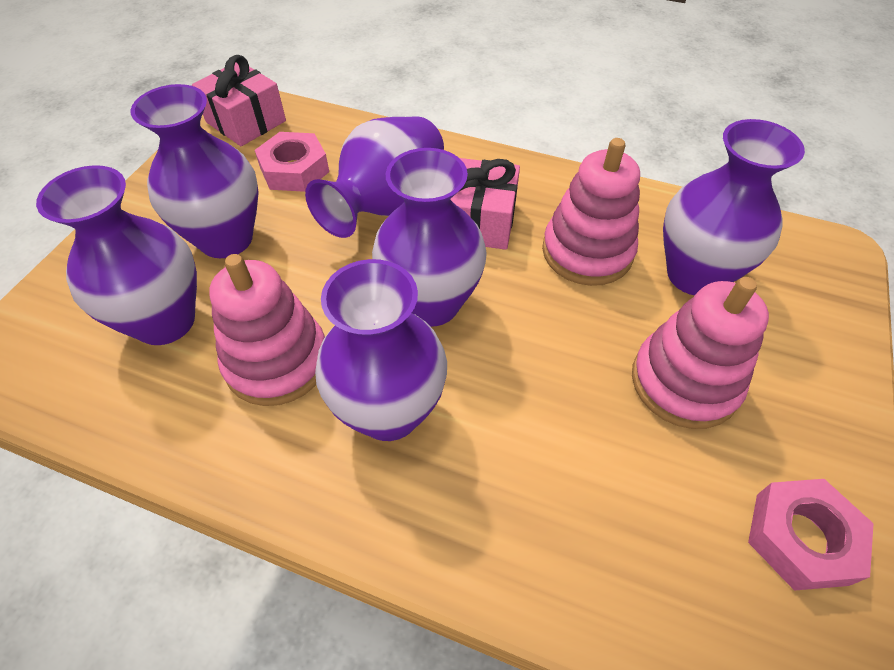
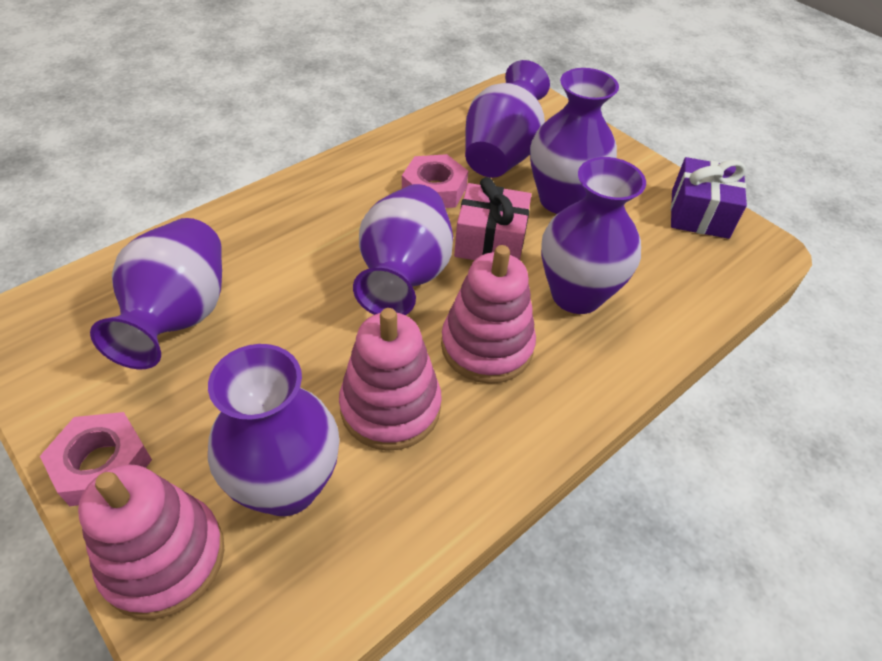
pink gift: 2 -> 1
purple gift: 0 -> 1

